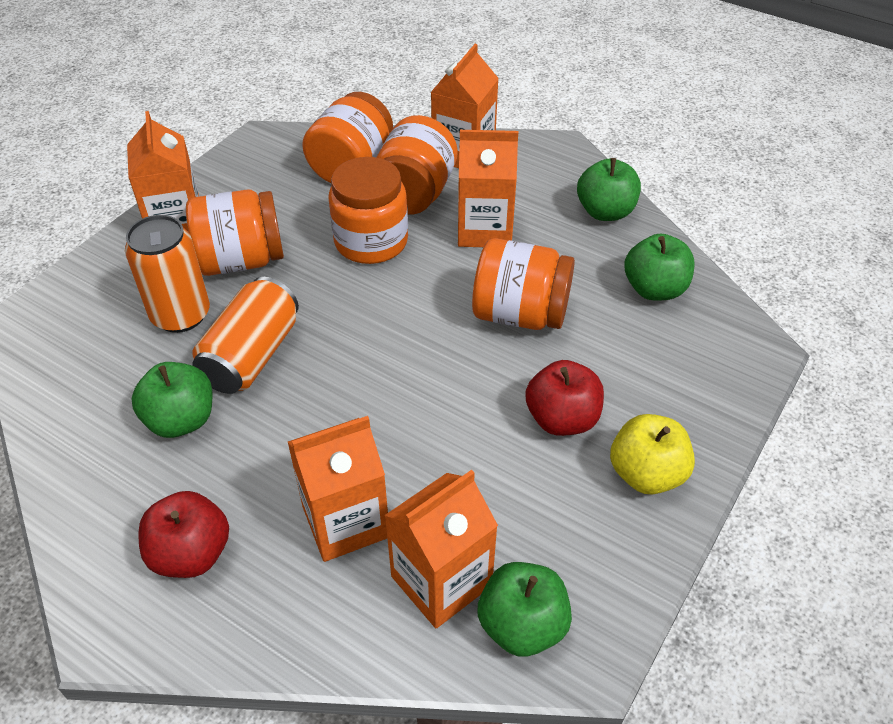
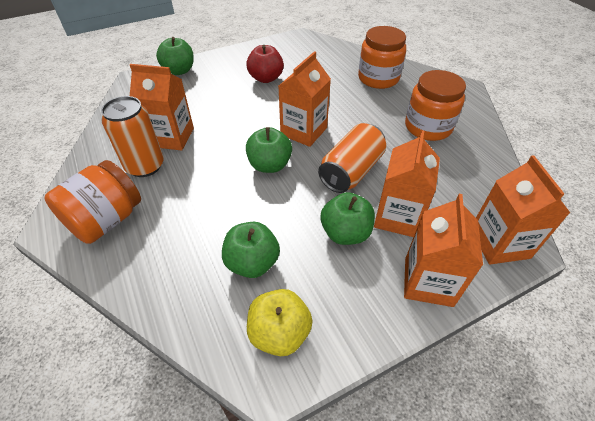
orange jar: 5 -> 3
red apple: 2 -> 1

